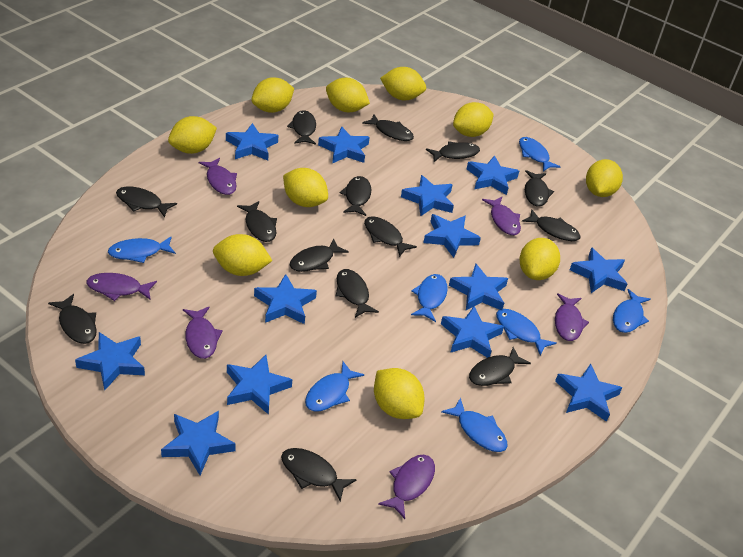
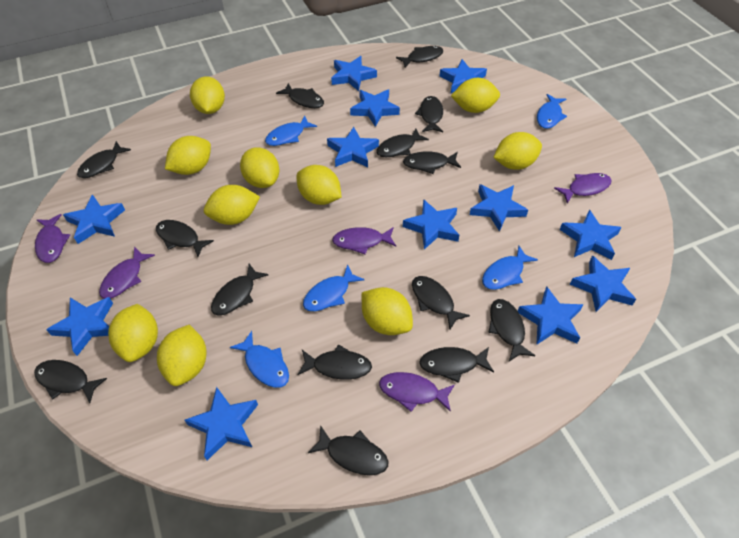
blue fish: 7 -> 5
blue star: 13 -> 12
purple fish: 6 -> 5

